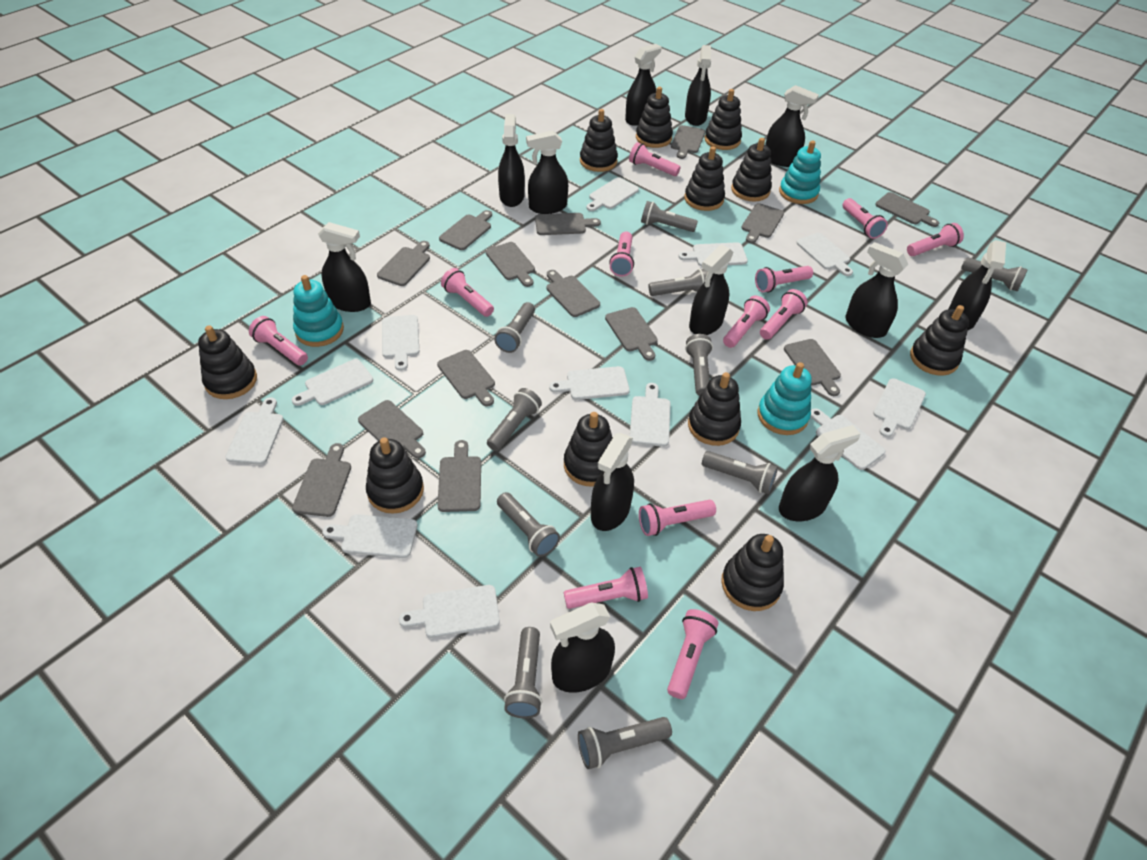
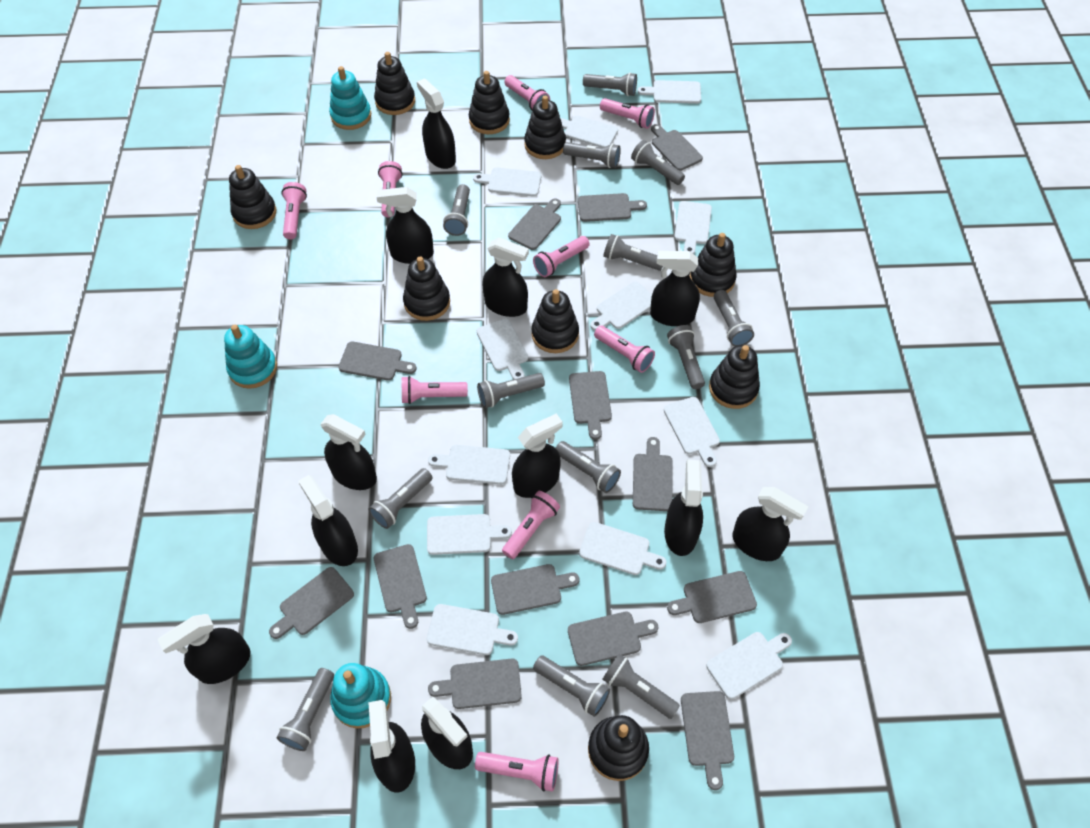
black stacking toy: 11 -> 9
grey cutting board: 14 -> 13
grey flashlight: 10 -> 13
pink flashlight: 12 -> 9

